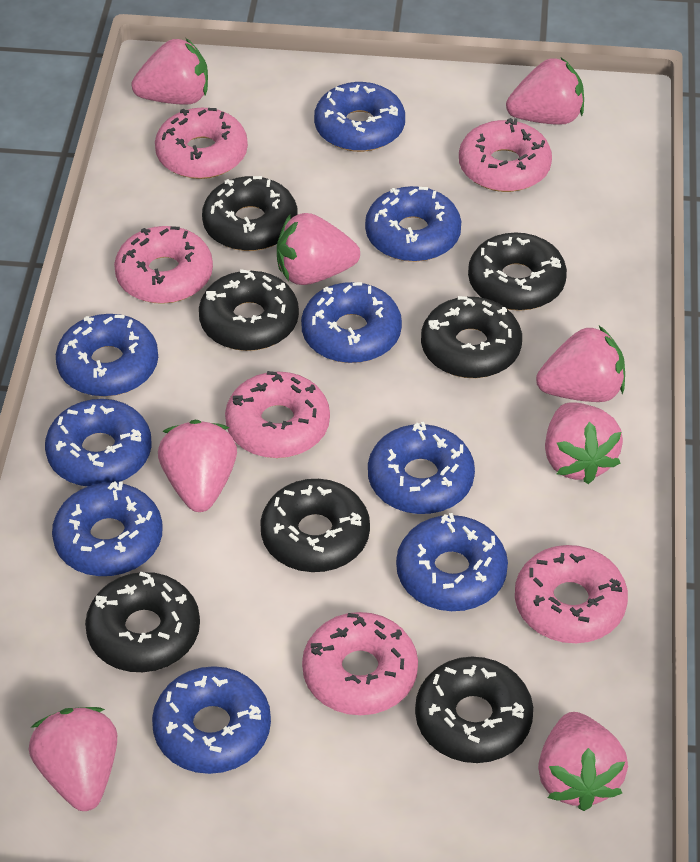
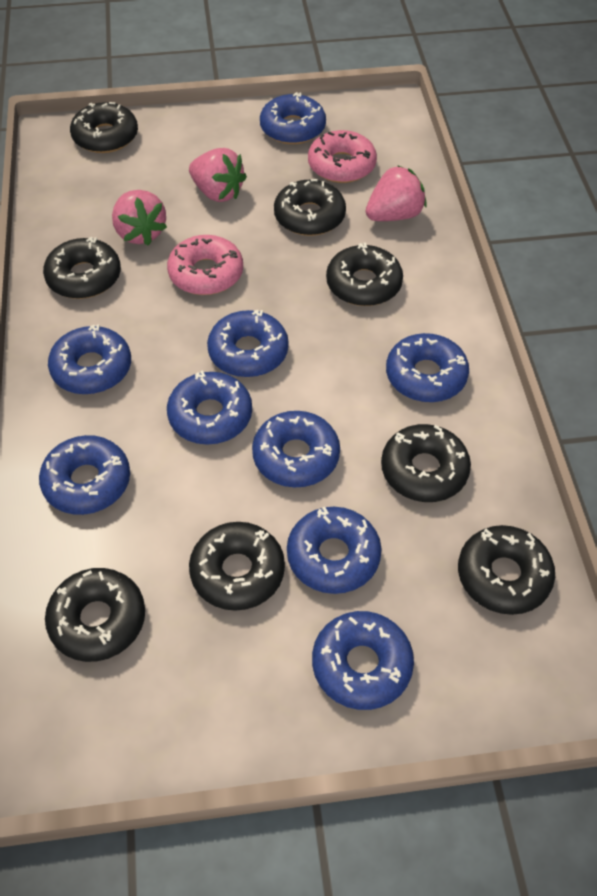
black donut: 7 -> 8
pink donut: 6 -> 2
pink strawberry: 8 -> 3

